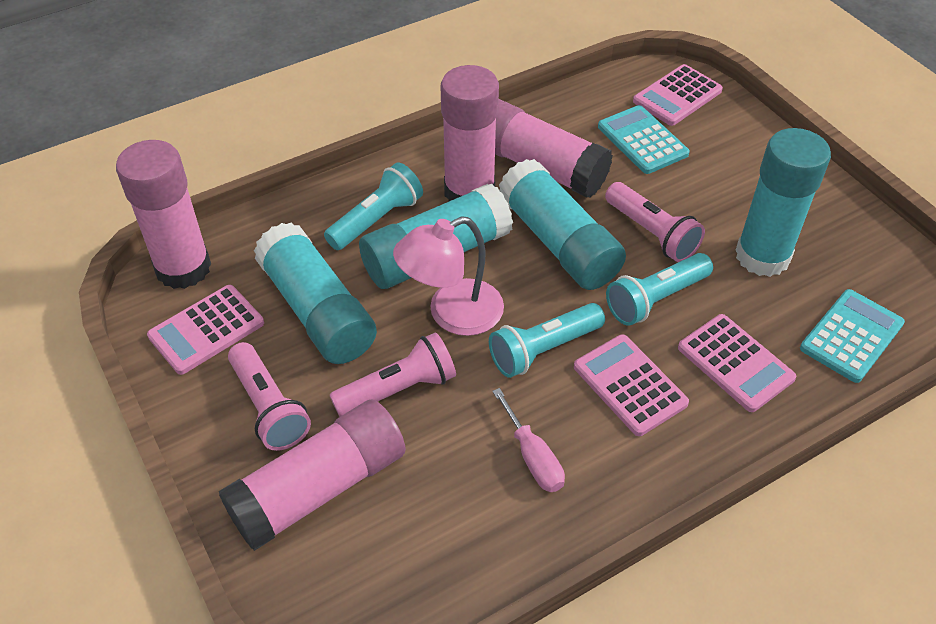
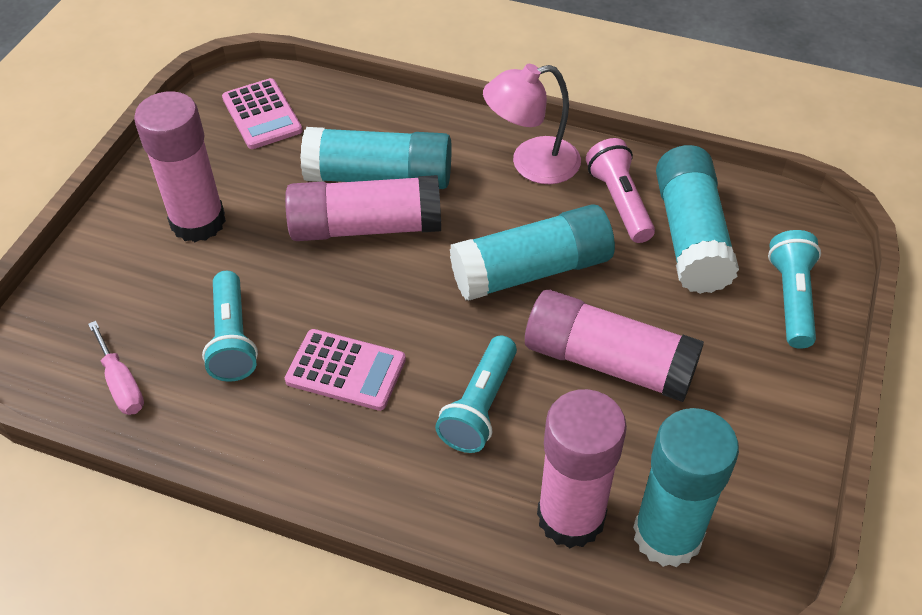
pink calculator: 4 -> 2
pink flashlight: 3 -> 1
turquoise calculator: 2 -> 0

